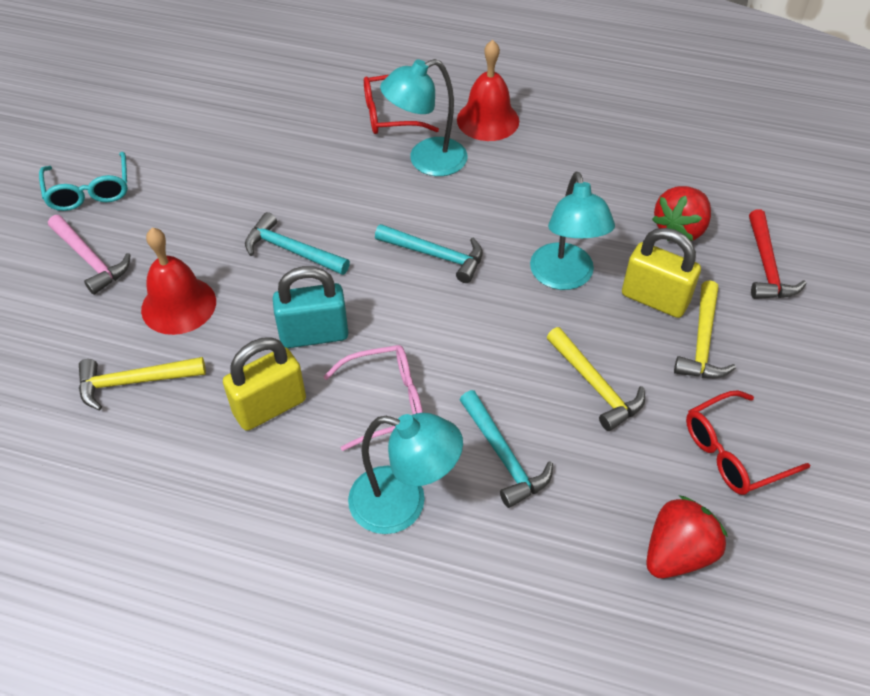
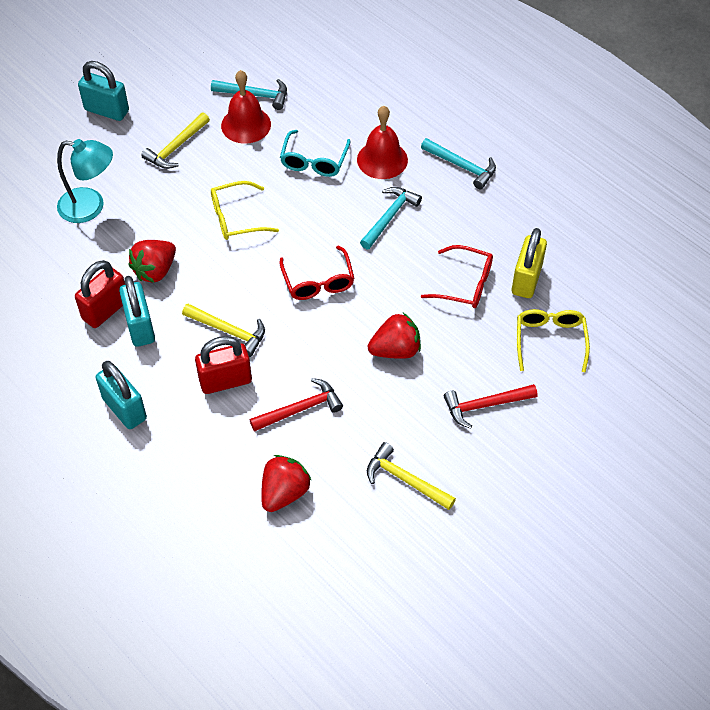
pink glasses: 1 -> 0
pink hammer: 1 -> 0
red hammer: 1 -> 2
red padlock: 0 -> 2
red strawberry: 2 -> 3
turquoise lamp: 3 -> 1
turquoise padlock: 1 -> 3
yellow glasses: 0 -> 2
yellow padlock: 2 -> 1

